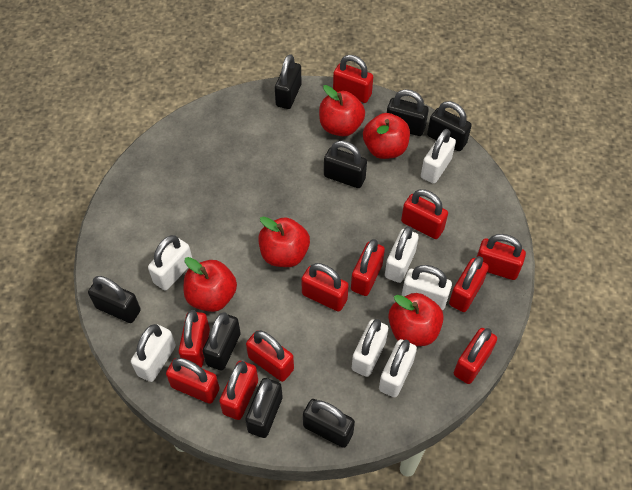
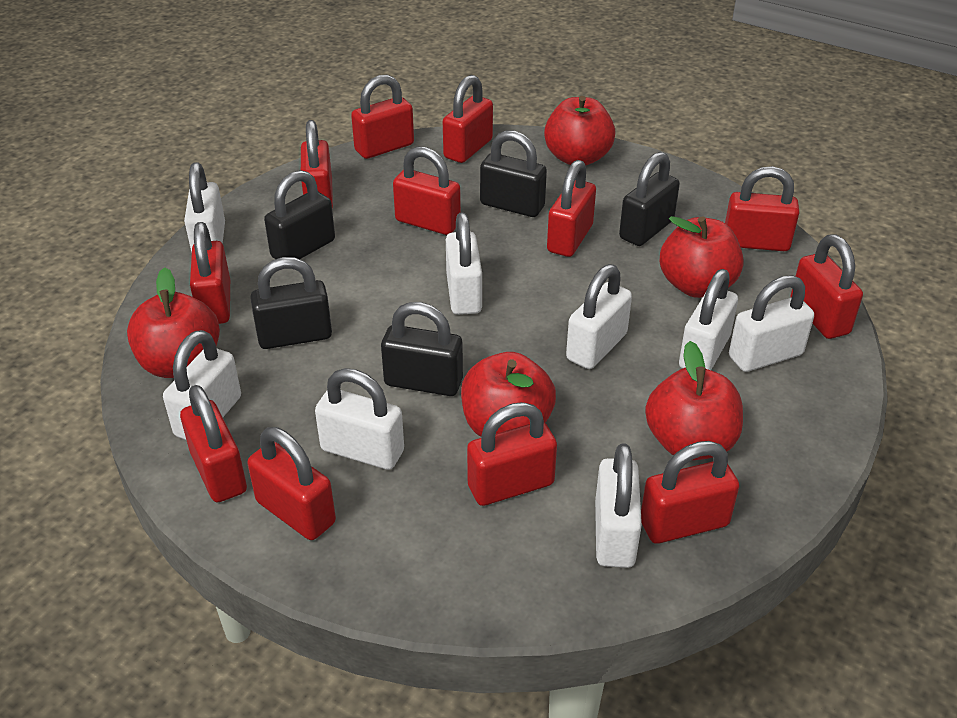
black padlock: 8 -> 5
red padlock: 11 -> 12
white padlock: 7 -> 8

